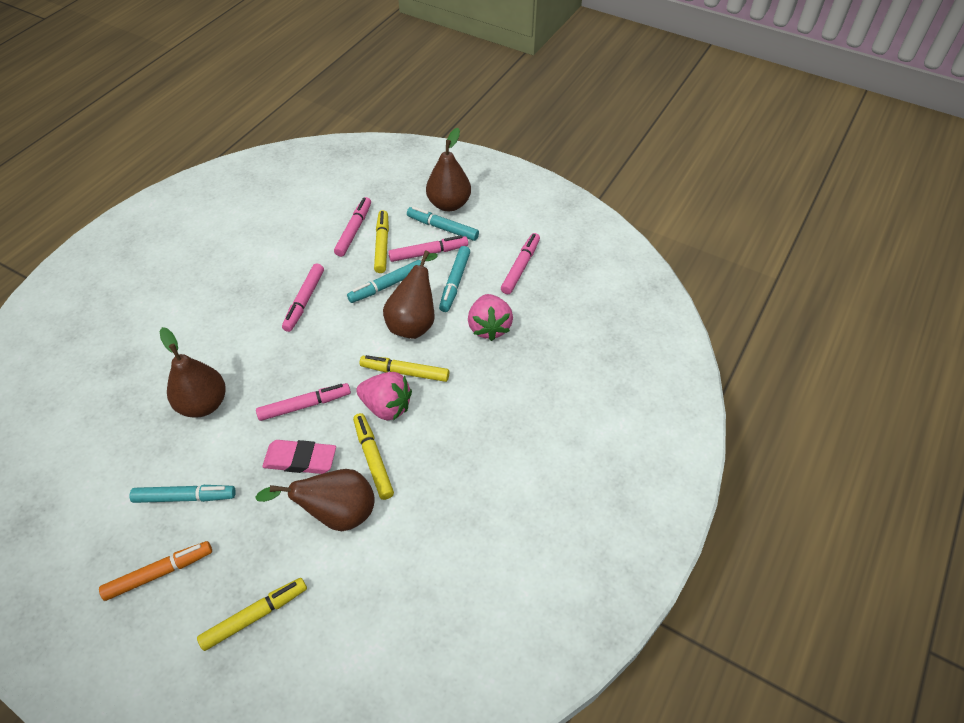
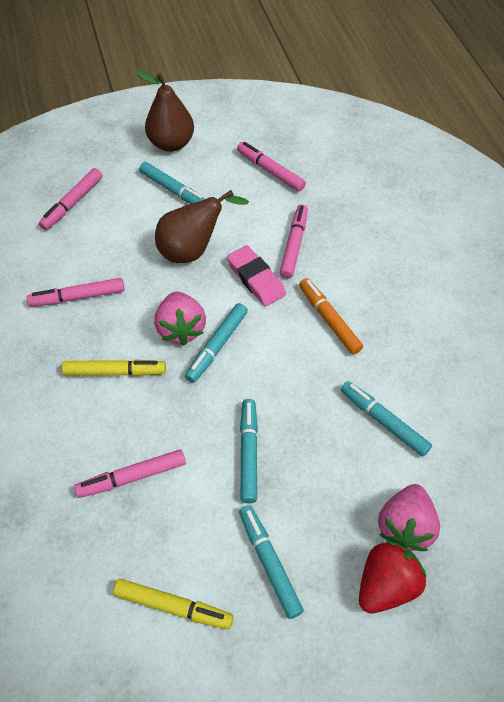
brown pear: 4 -> 2
red strawberry: 0 -> 1
turquoise marker: 4 -> 5
yellow marker: 4 -> 2

